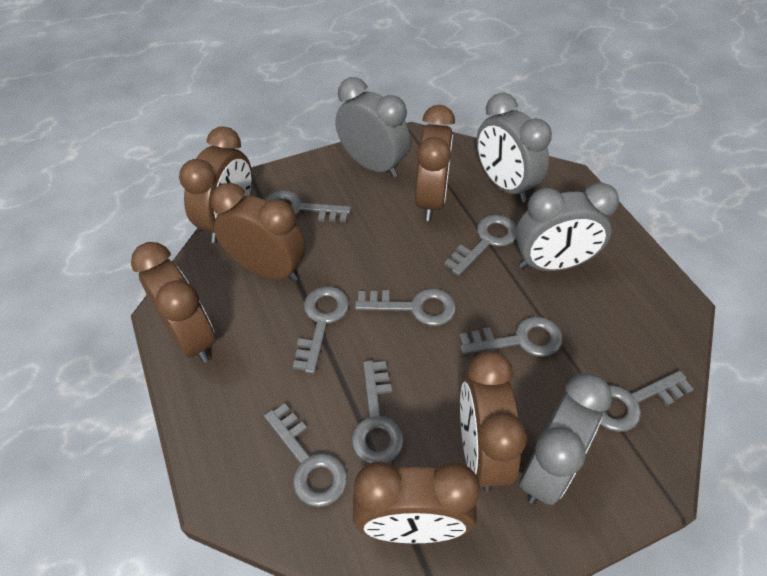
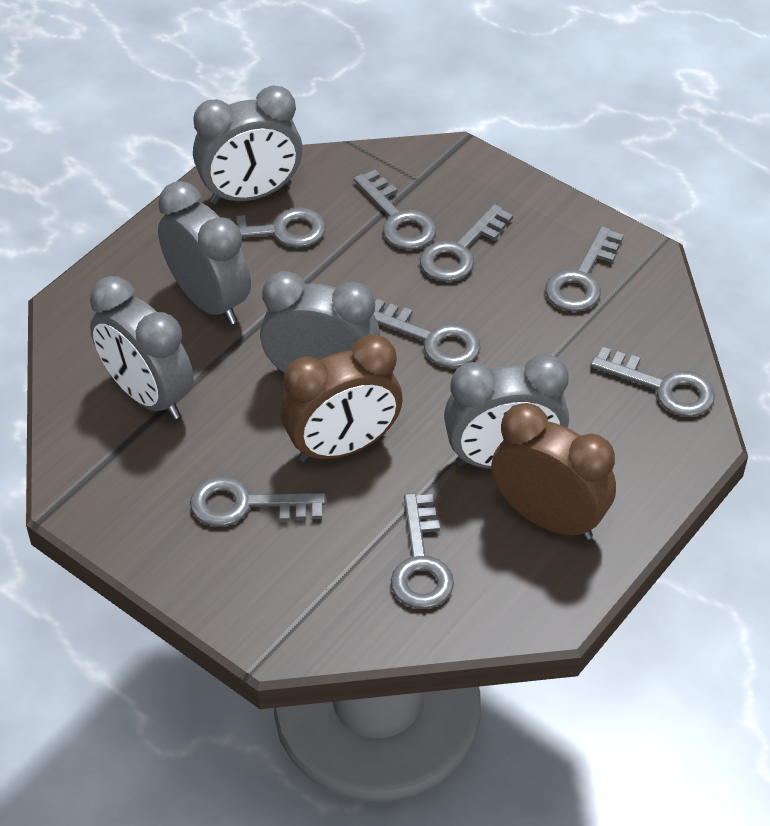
brown clock: 6 -> 2
grey clock: 4 -> 5

